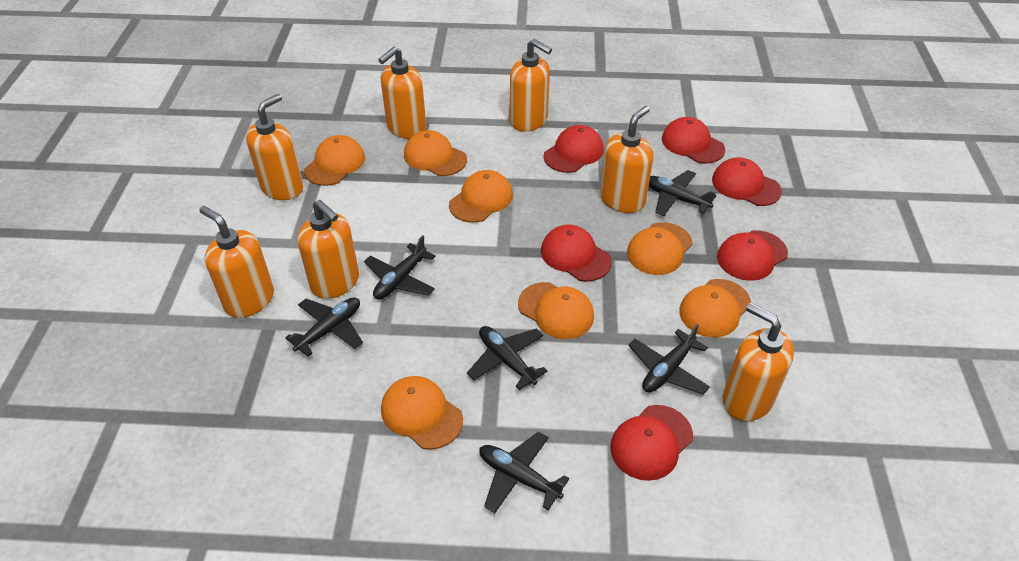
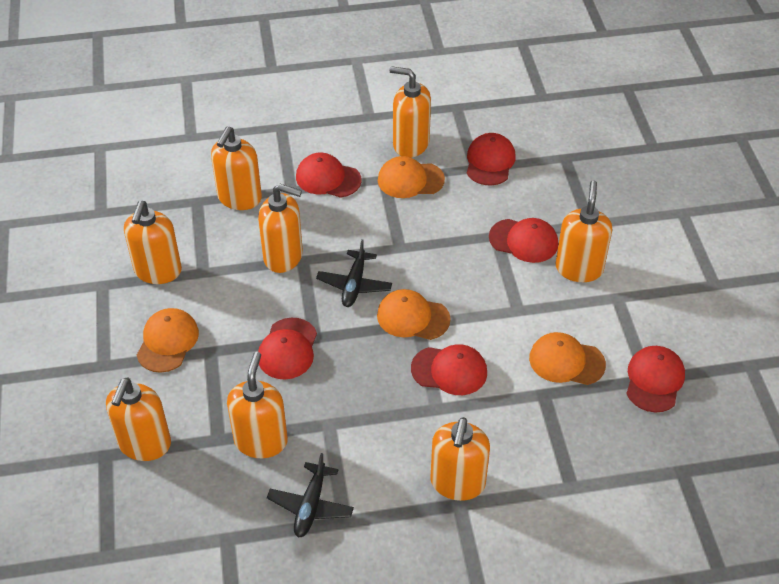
black plane: 6 -> 2
orange cap: 7 -> 4
orange soap dispenser: 7 -> 8

